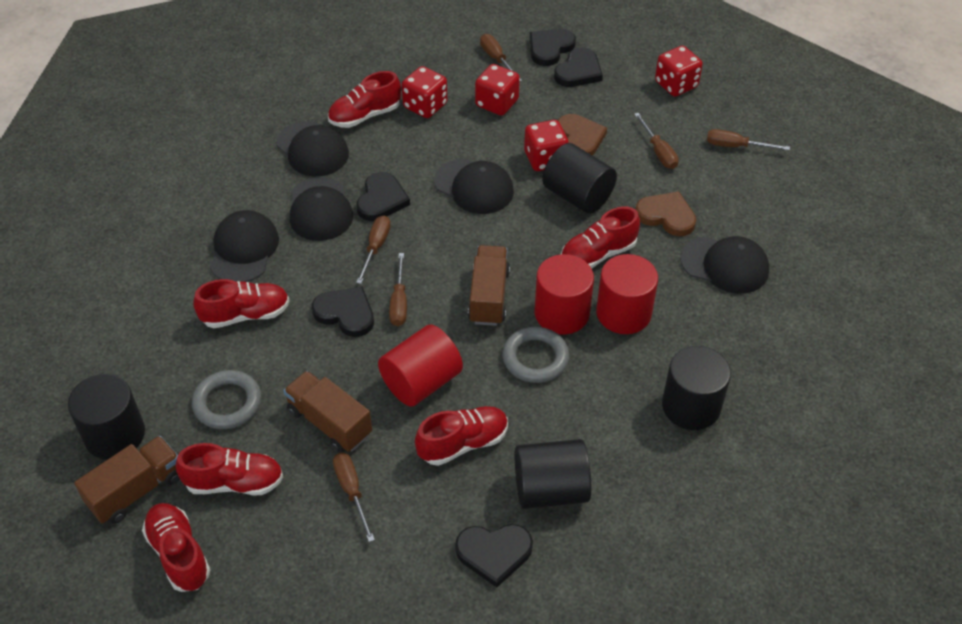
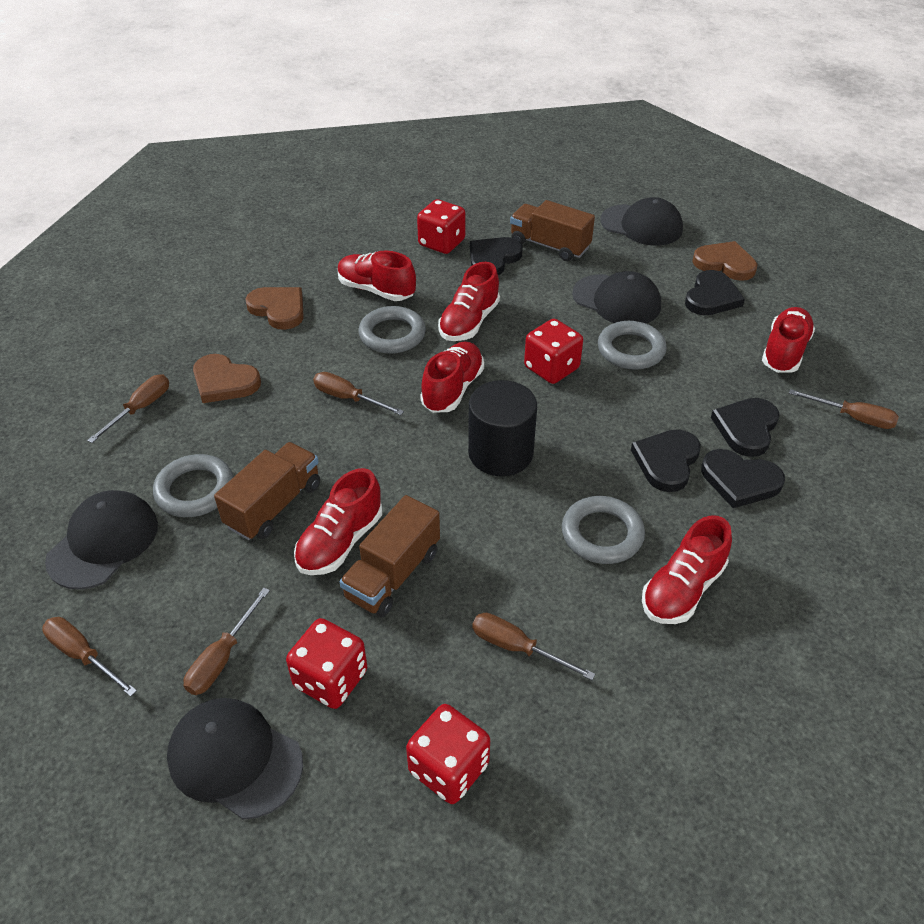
black cap: 5 -> 4
black cylinder: 4 -> 1
brown heart: 2 -> 3
grey ring: 2 -> 4
red cylinder: 3 -> 0

